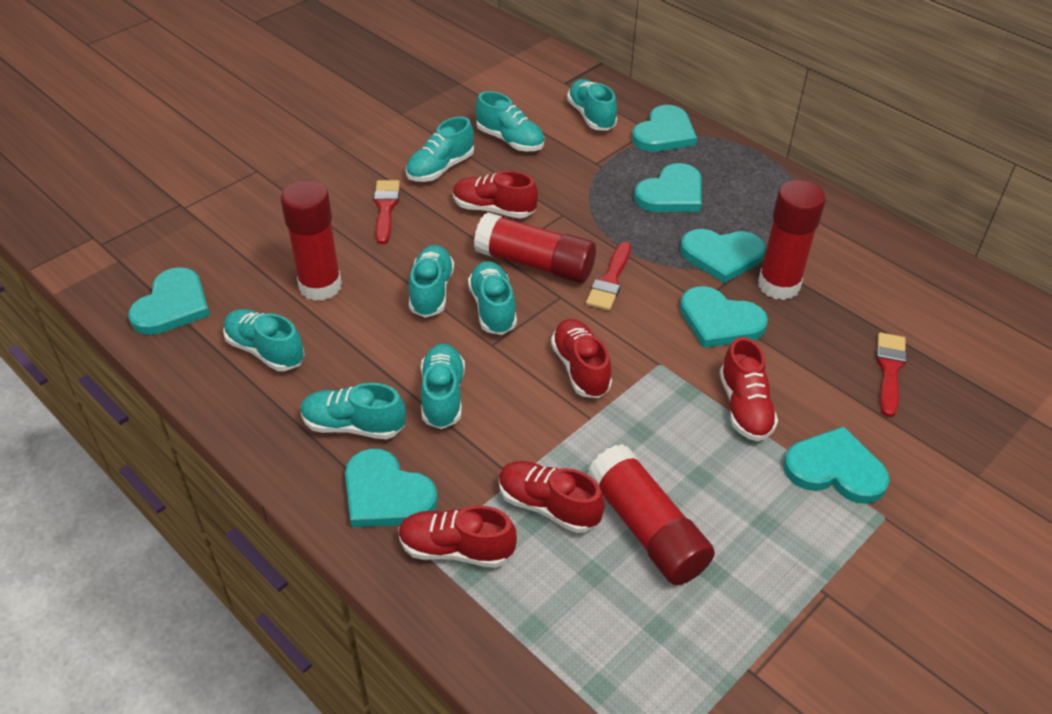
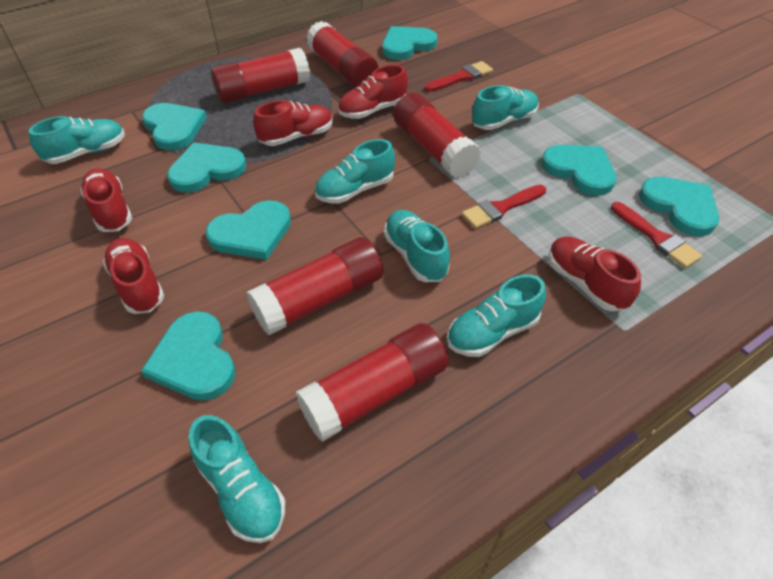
red glue stick: 4 -> 5
turquoise shoe: 8 -> 6

